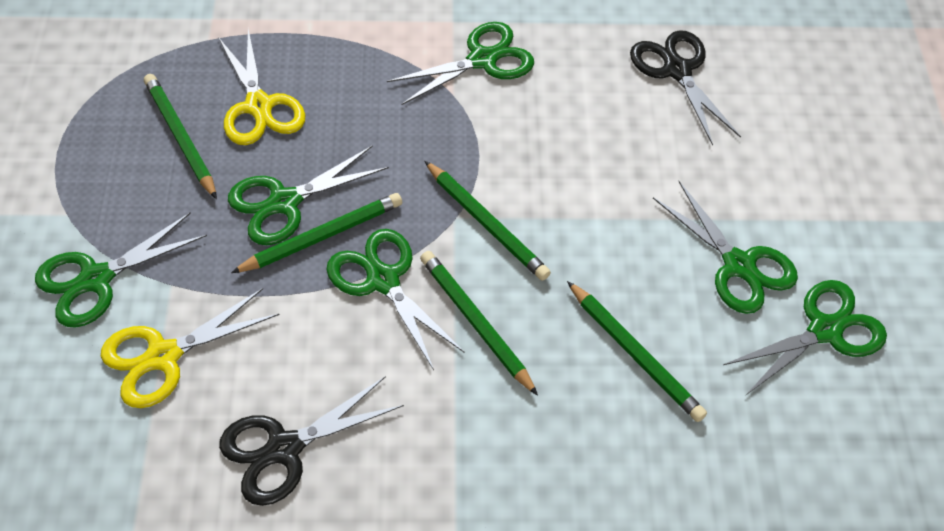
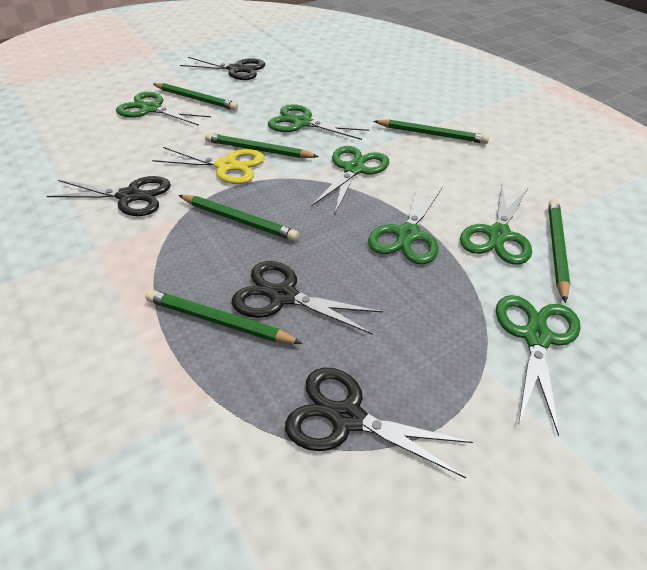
black scissors: 2 -> 4
green pencil: 5 -> 6
yellow scissors: 2 -> 1

